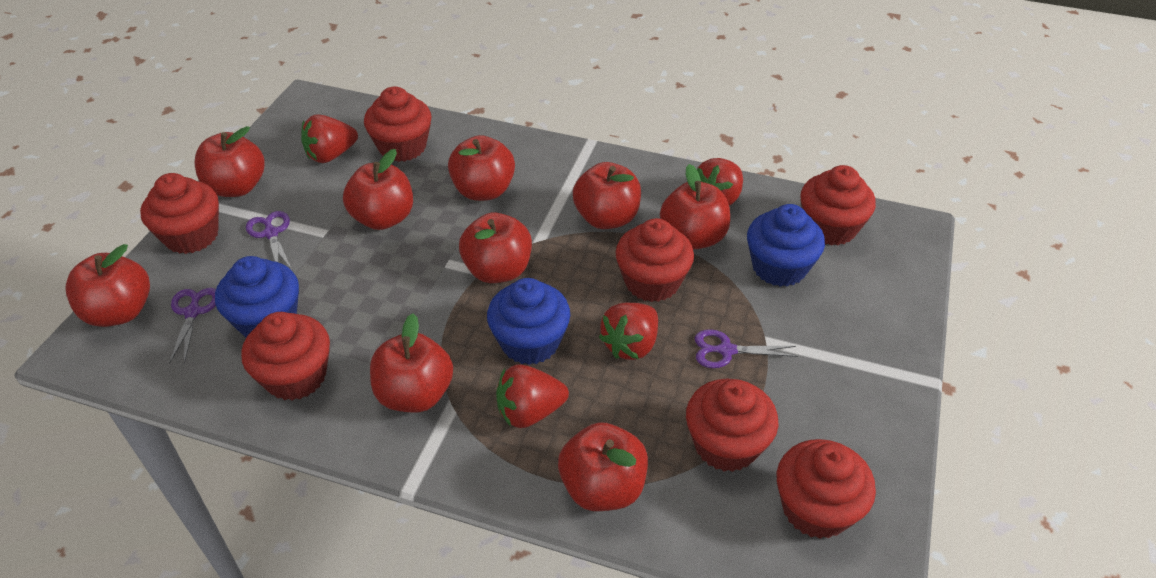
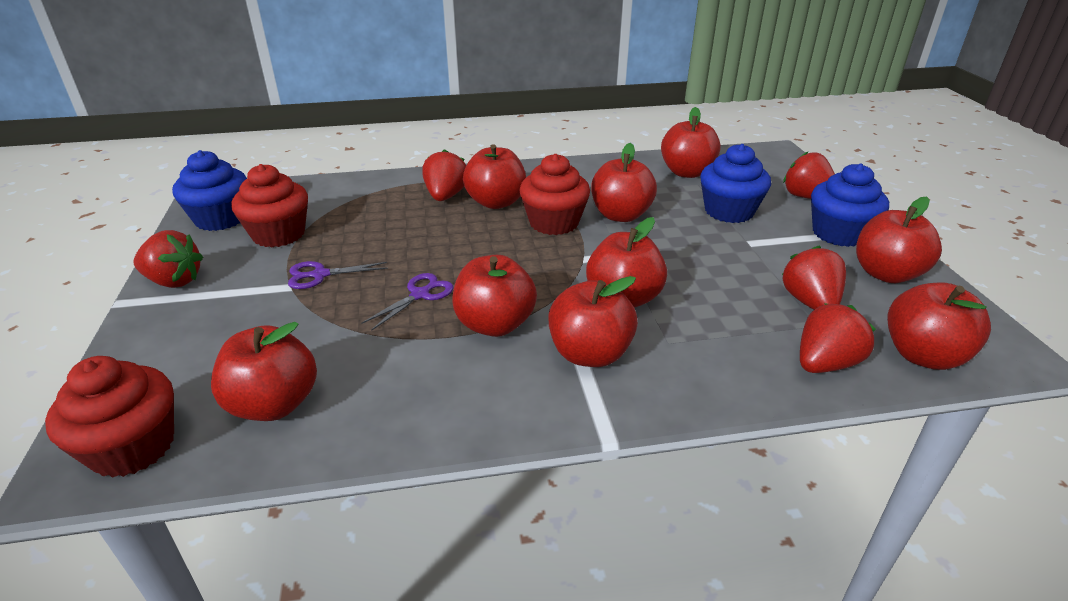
purple scissors: 3 -> 2
red cupcake: 7 -> 3
red strawberry: 4 -> 5

